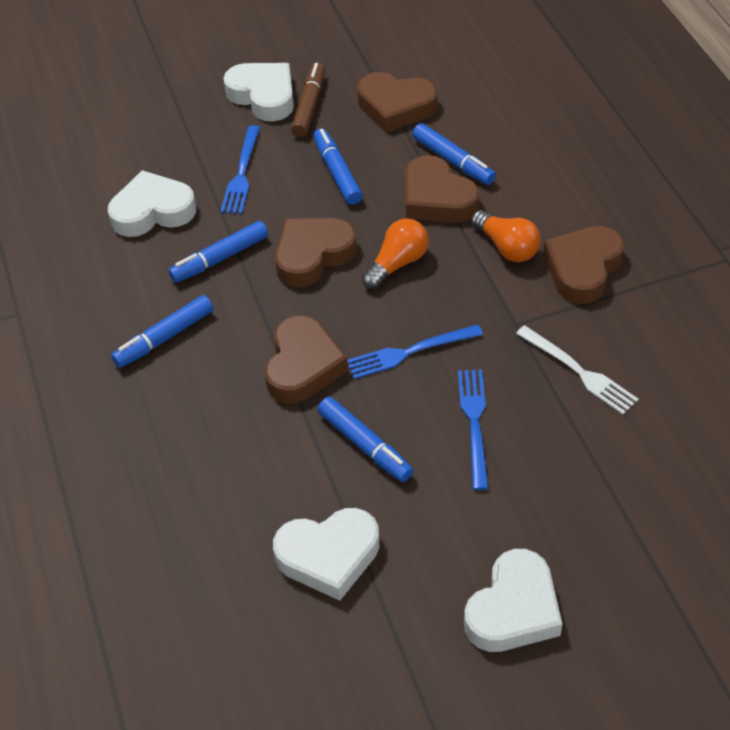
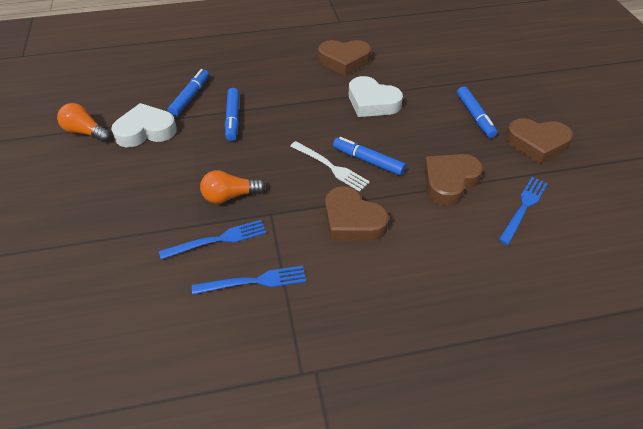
blue marker: 5 -> 4
brown heart: 5 -> 4
brown marker: 1 -> 0
white heart: 4 -> 2

